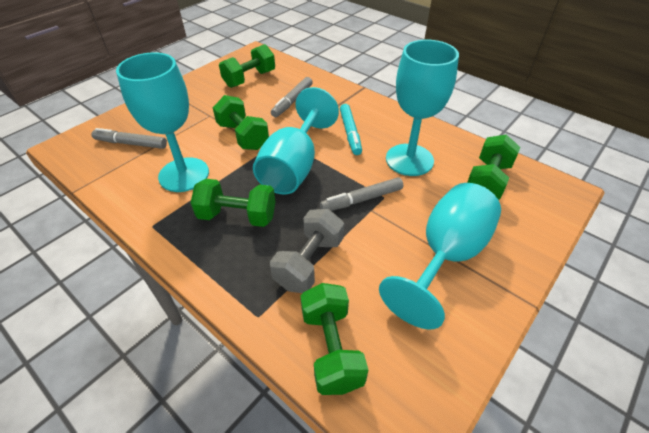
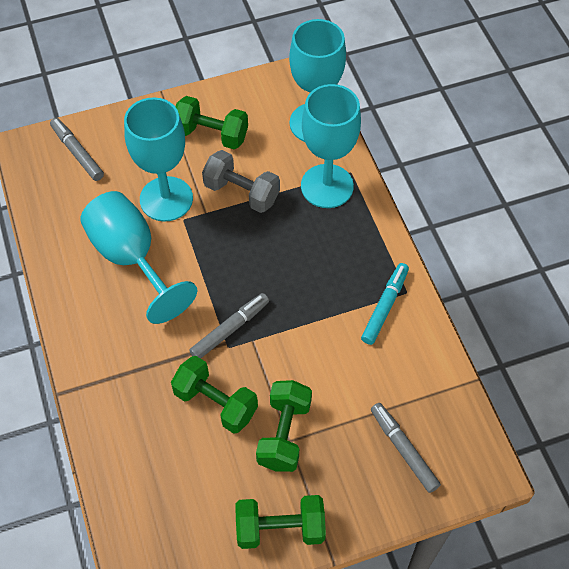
green dumbbell: 5 -> 4

